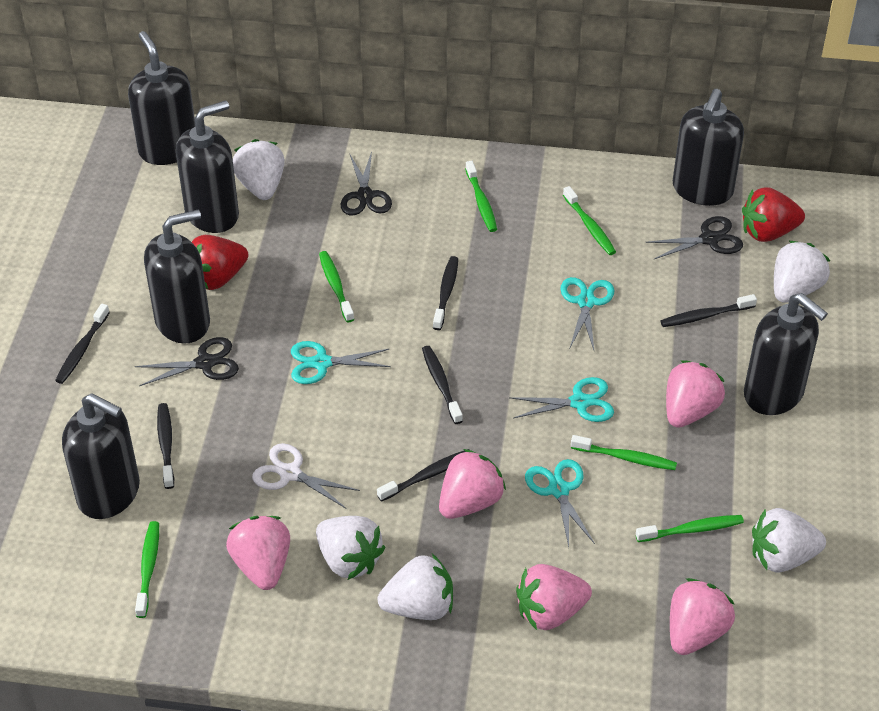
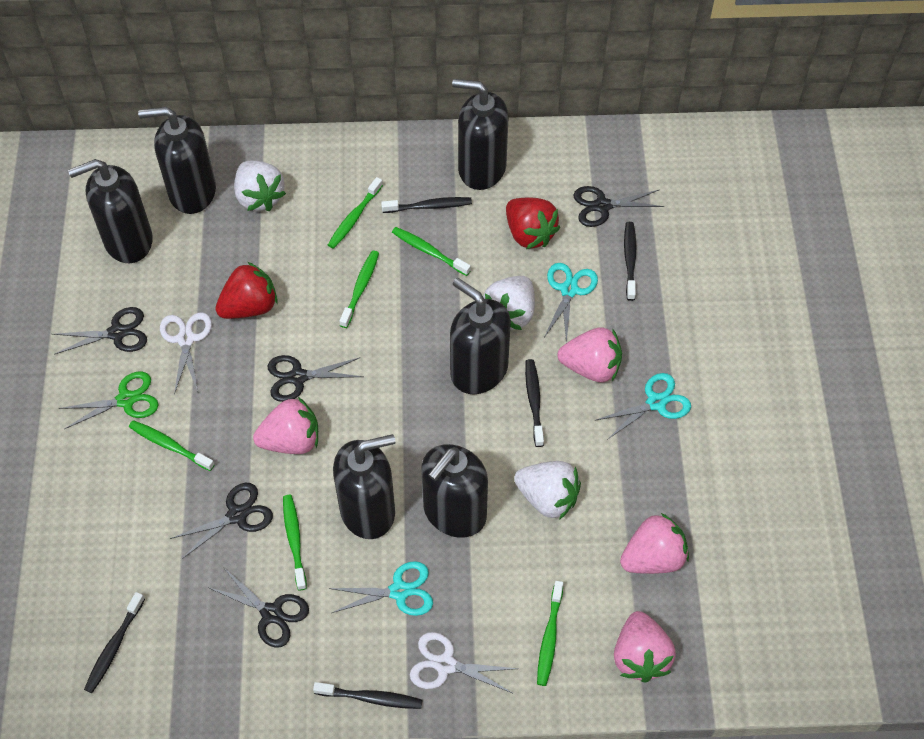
black scissors: 3 -> 5
black toothbrush: 6 -> 5
green scissors: 0 -> 1
pink strawberry: 5 -> 4
turquoise scissors: 4 -> 3
white scissors: 1 -> 2
white strawberry: 5 -> 3

